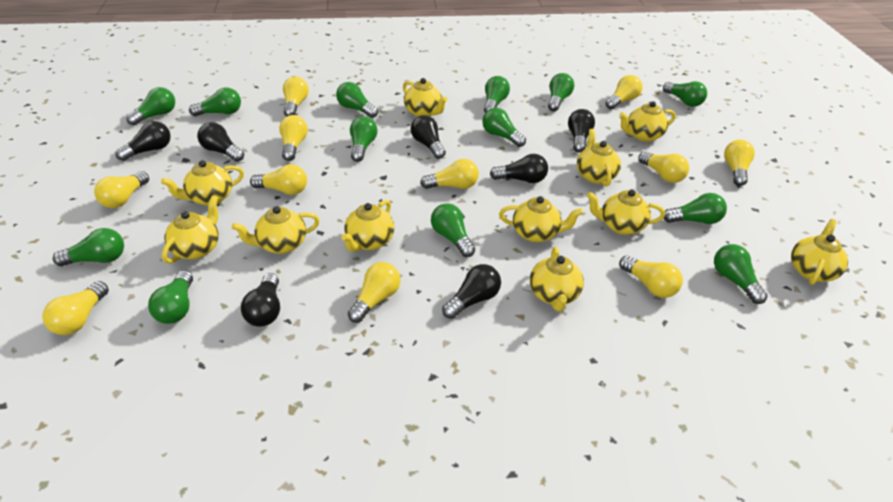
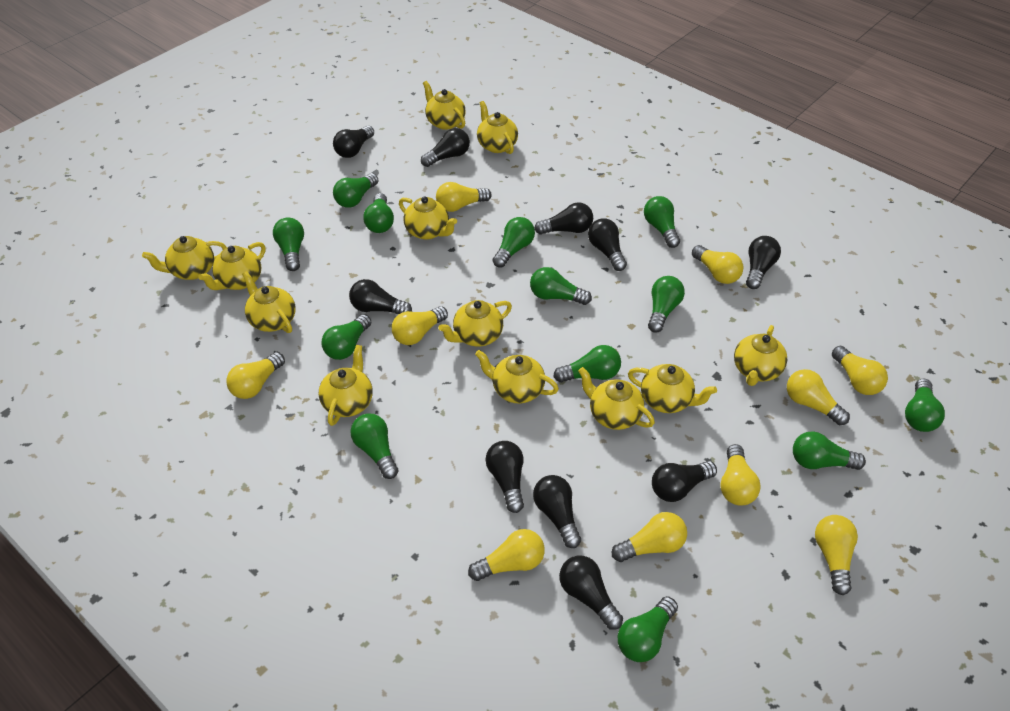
black light bulb: 7 -> 10
yellow light bulb: 11 -> 10
yellow teapot: 11 -> 12

